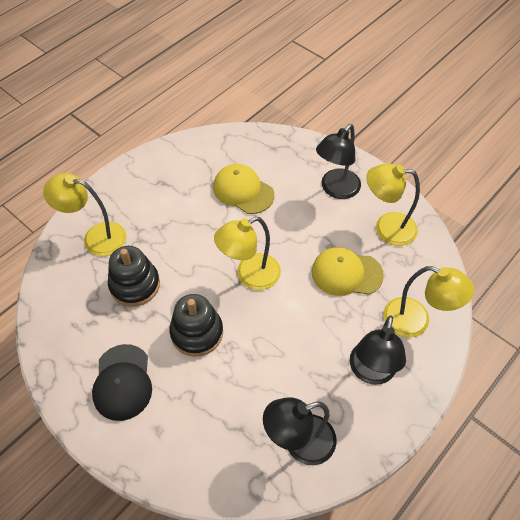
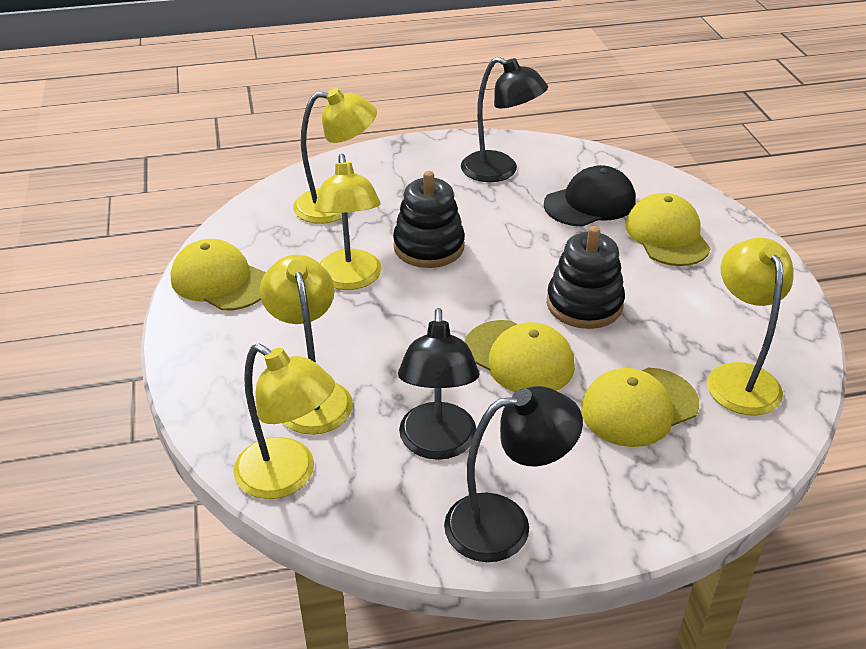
yellow cap: 2 -> 4
yellow lamp: 4 -> 5

